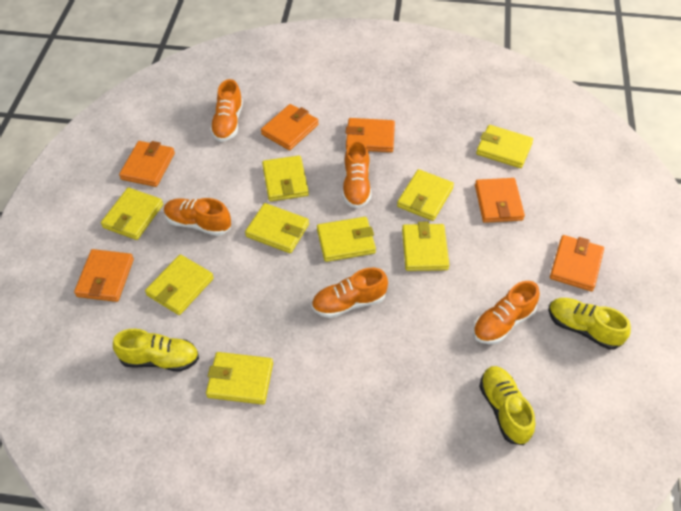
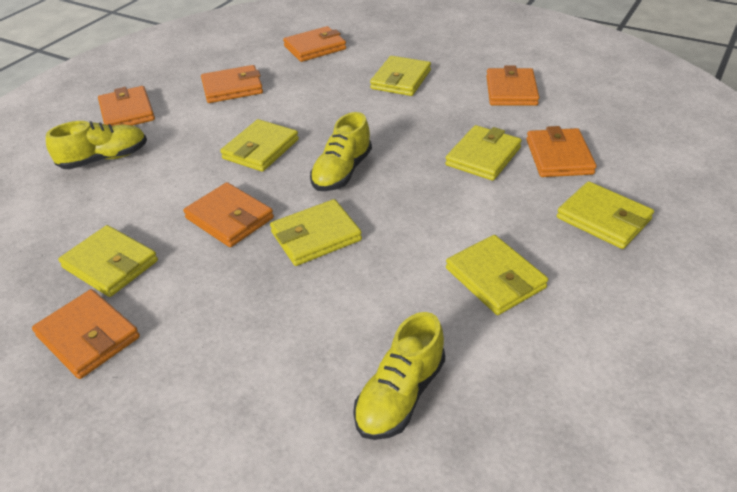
orange shoe: 5 -> 0
orange wallet: 6 -> 7
yellow wallet: 9 -> 7

